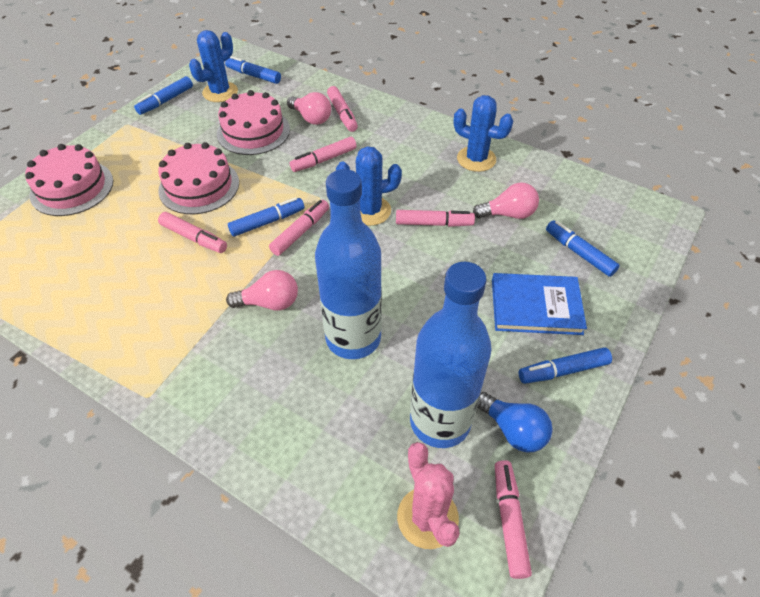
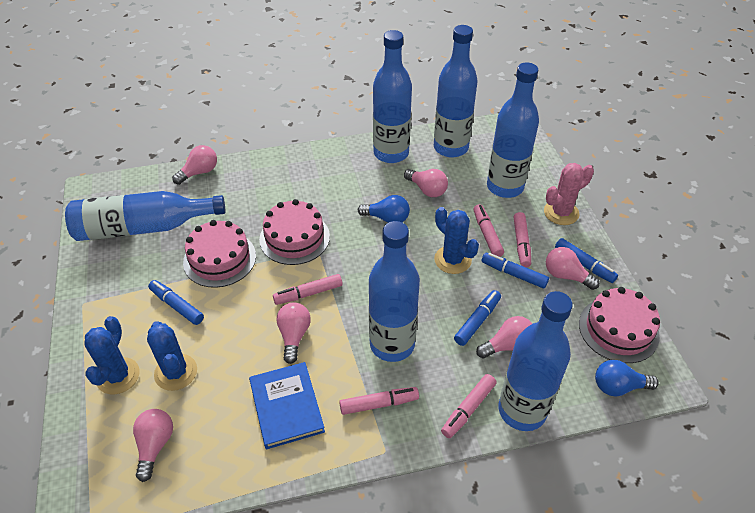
blue bottle: 2 -> 6
blue light bulb: 1 -> 2
blue marker: 5 -> 4
pink light bulb: 3 -> 6
pink marker: 6 -> 5

